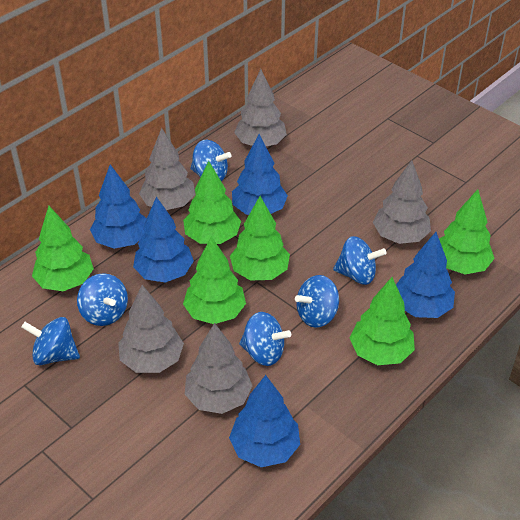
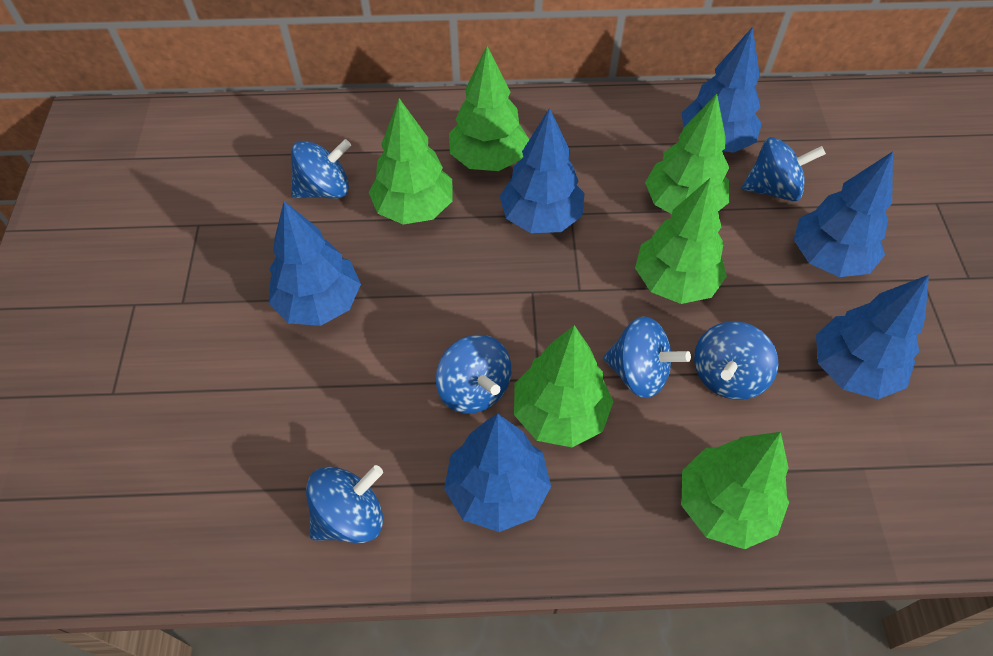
blue tree: 5 -> 6
grey tree: 5 -> 0

